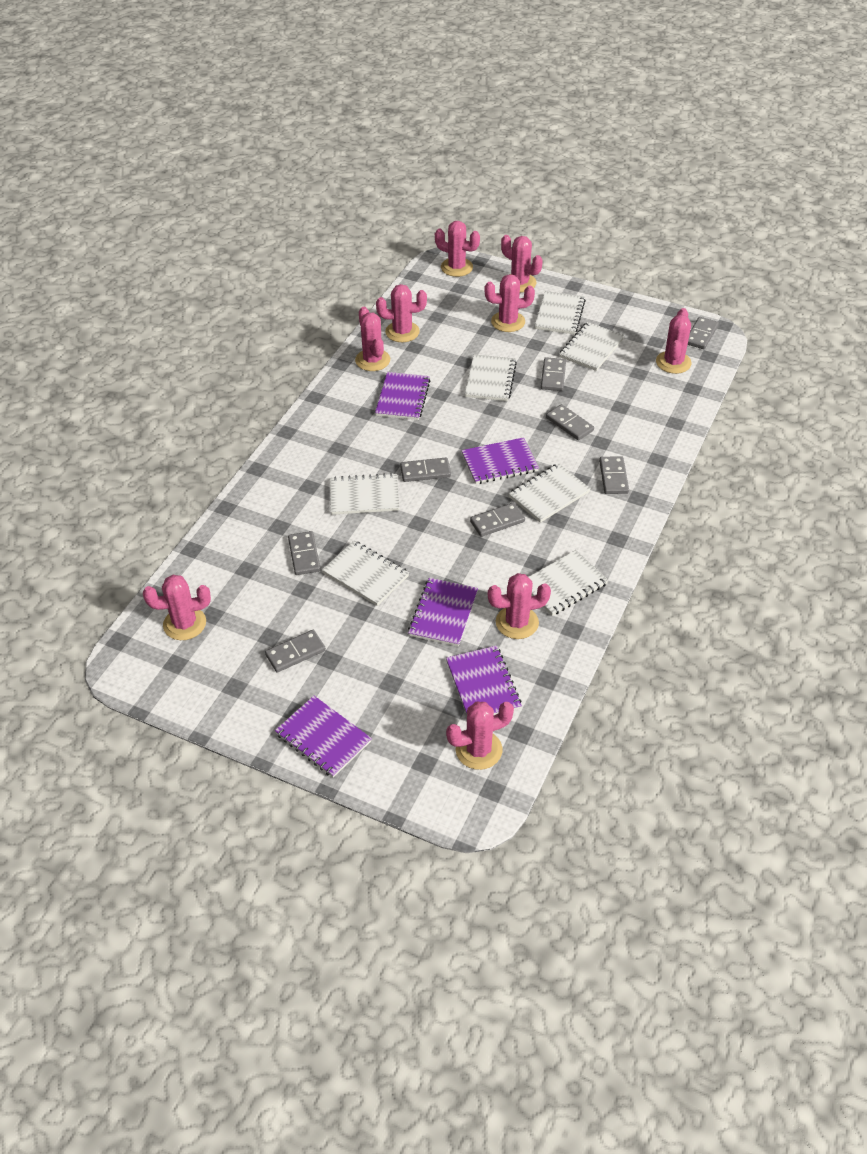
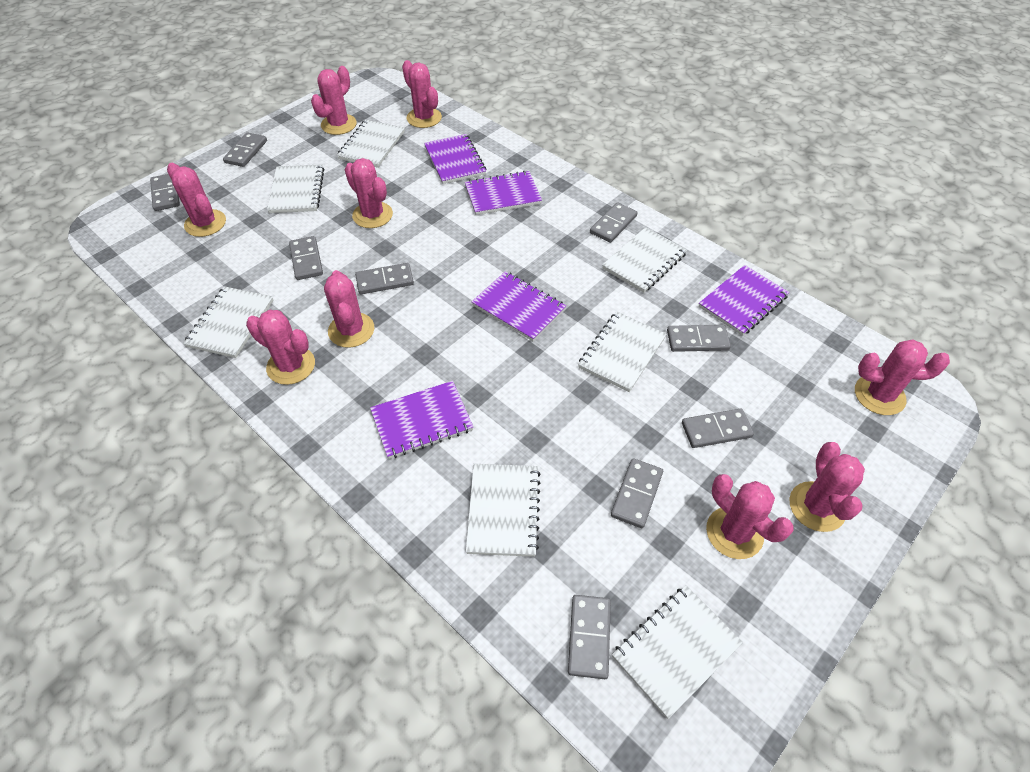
grey domino: 8 -> 9

